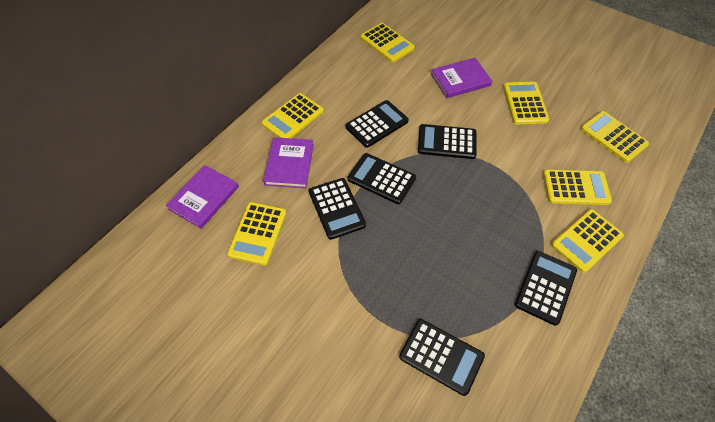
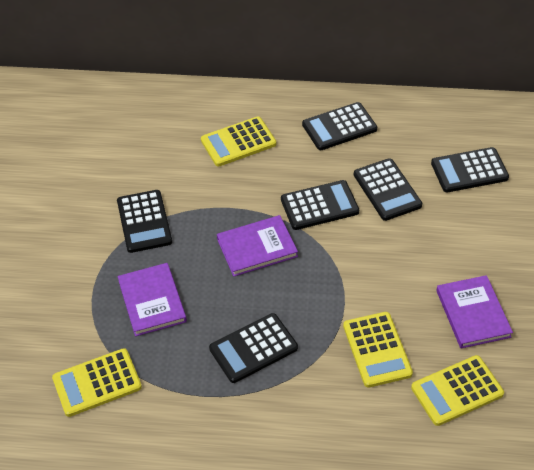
yellow calculator: 7 -> 4

